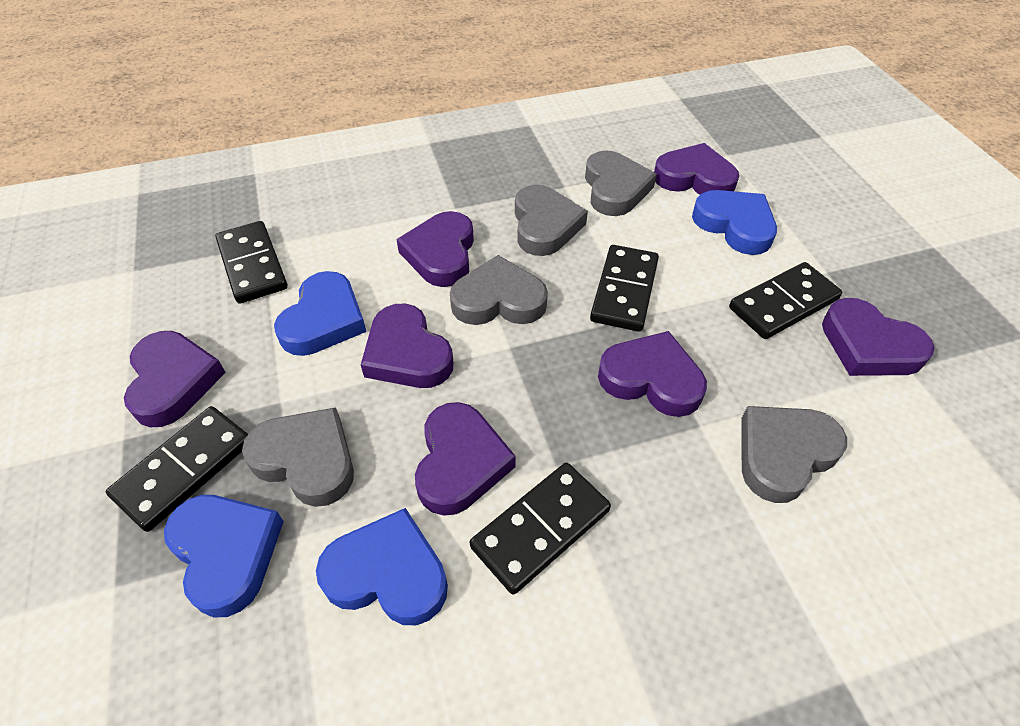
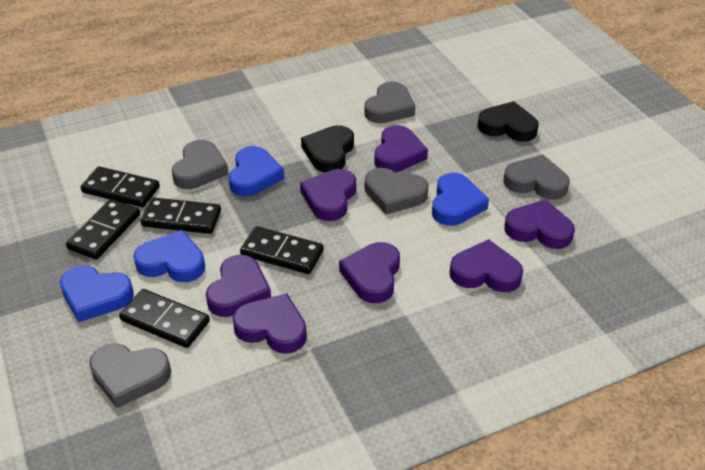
black heart: 0 -> 2

